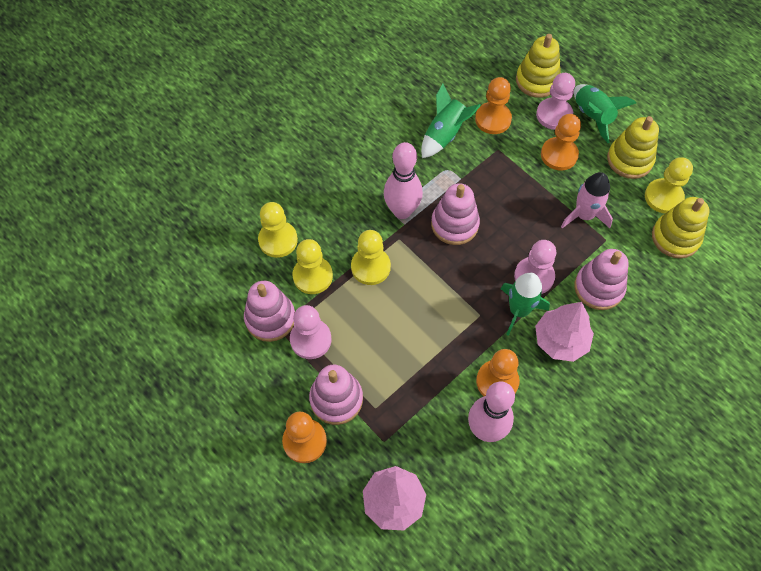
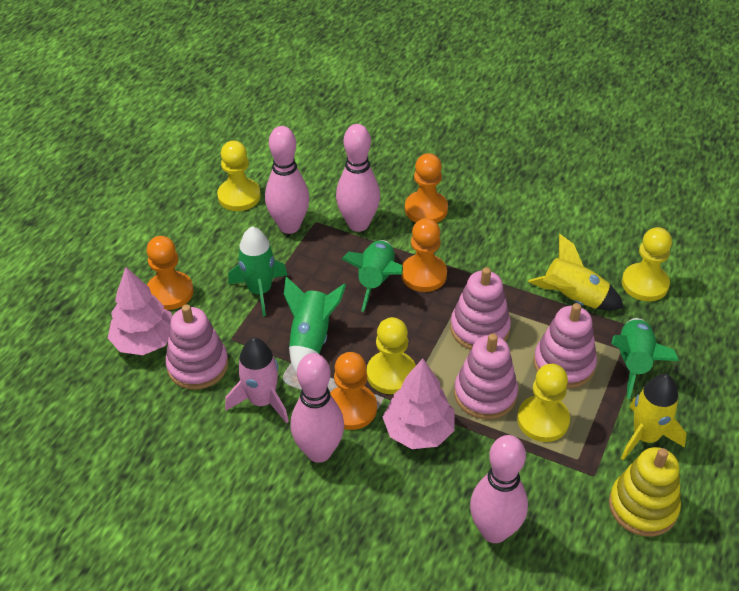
green rocket: 3 -> 4
pink bowling pin: 2 -> 4
pink pawn: 3 -> 0
yellow rocket: 0 -> 2
yellow stacking toy: 3 -> 1

